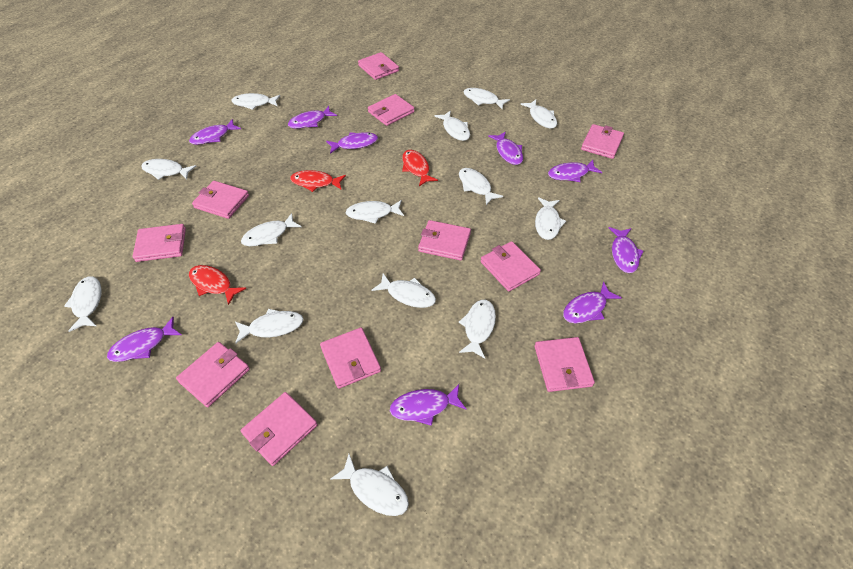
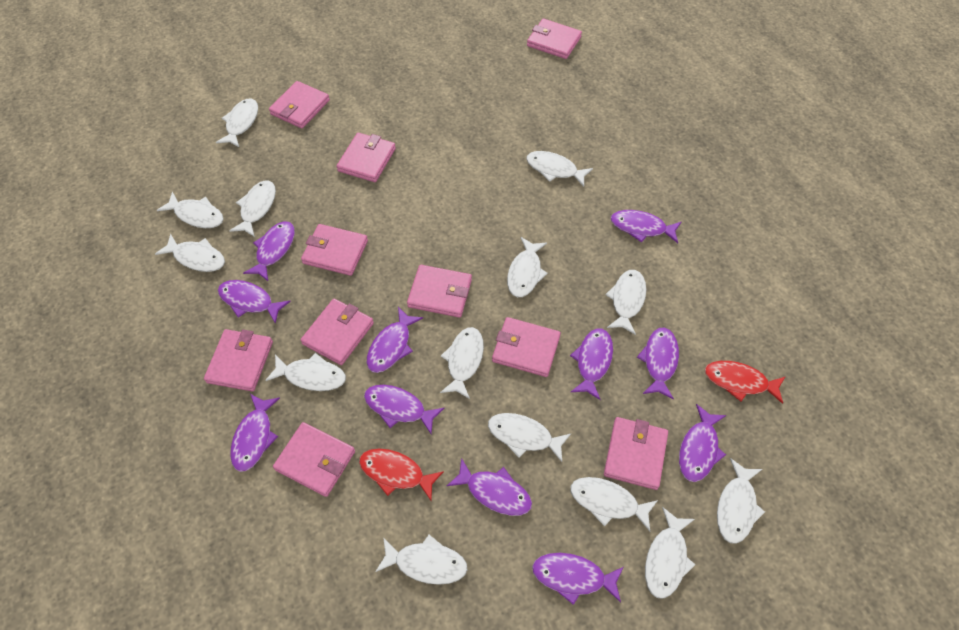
pink wallet: 11 -> 10
purple fish: 9 -> 11
red fish: 3 -> 2

